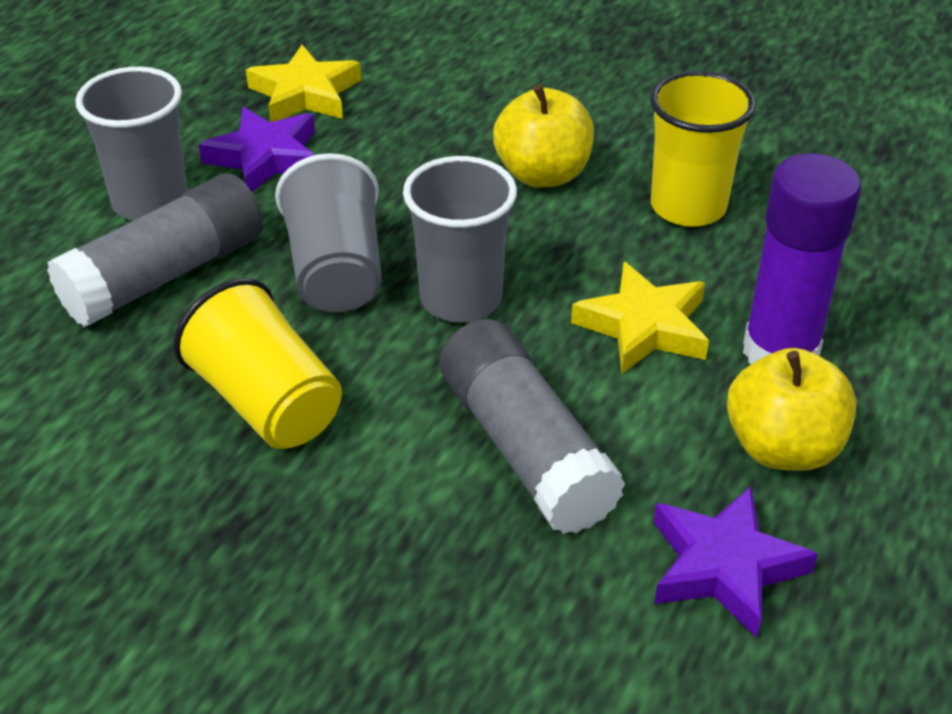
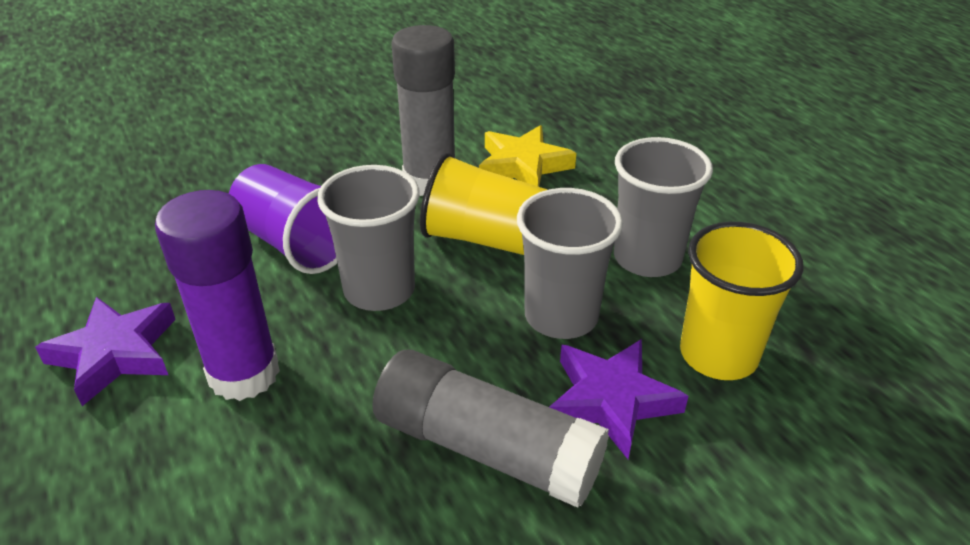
purple cup: 0 -> 1
yellow apple: 2 -> 0
yellow star: 2 -> 1

